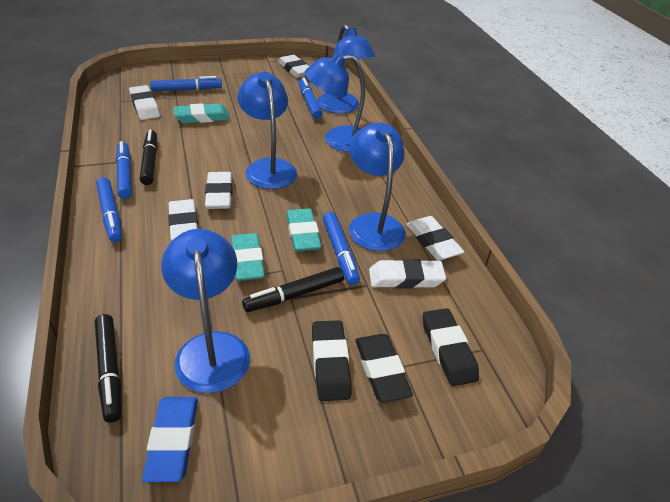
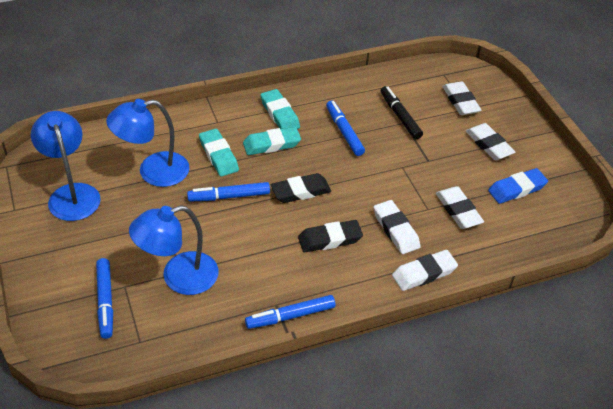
black eraser: 3 -> 2
black marker: 3 -> 1
blue lamp: 5 -> 3
blue marker: 5 -> 4
white eraser: 6 -> 5

